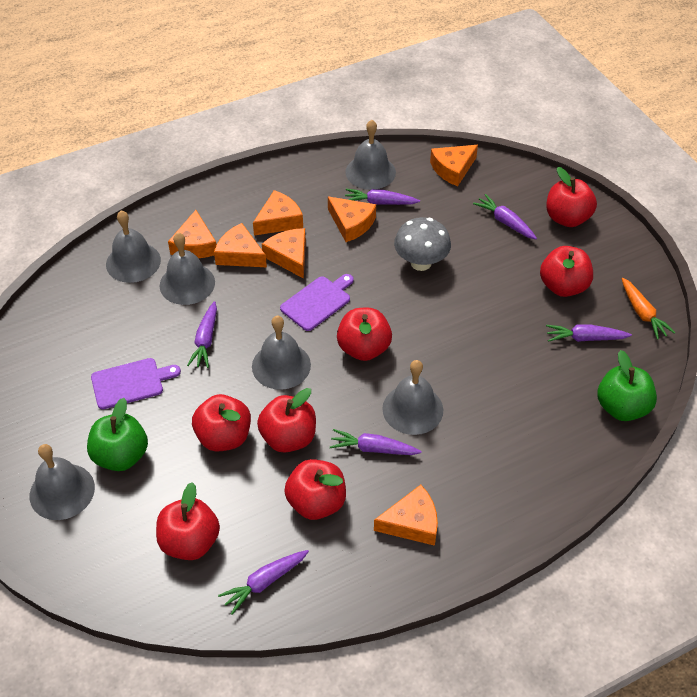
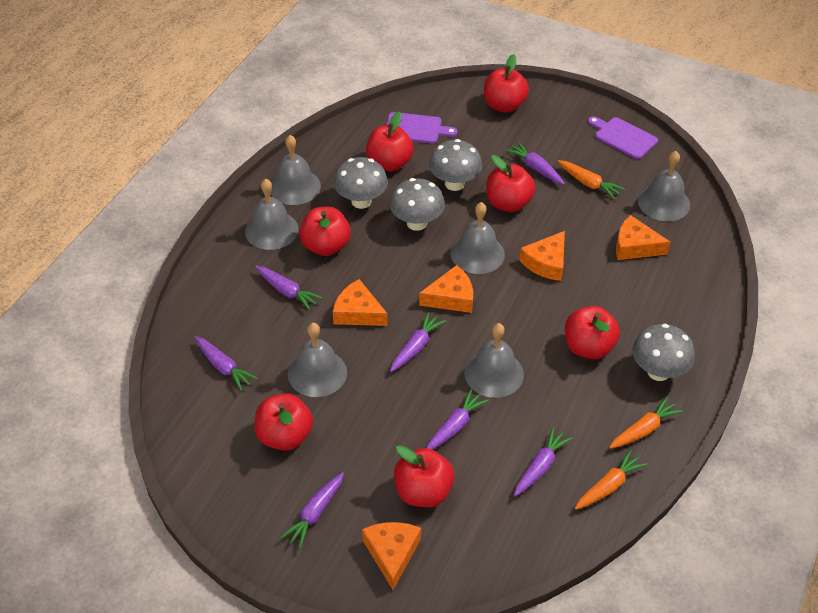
green apple: 2 -> 0
grey mushroom: 1 -> 4
orange carrot: 1 -> 3
orange cheese: 7 -> 5
purple carrot: 6 -> 7

